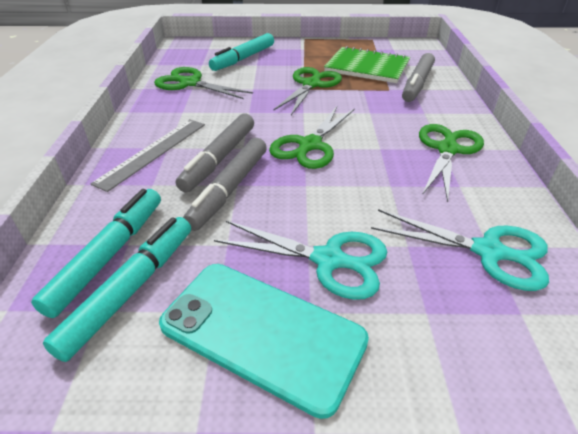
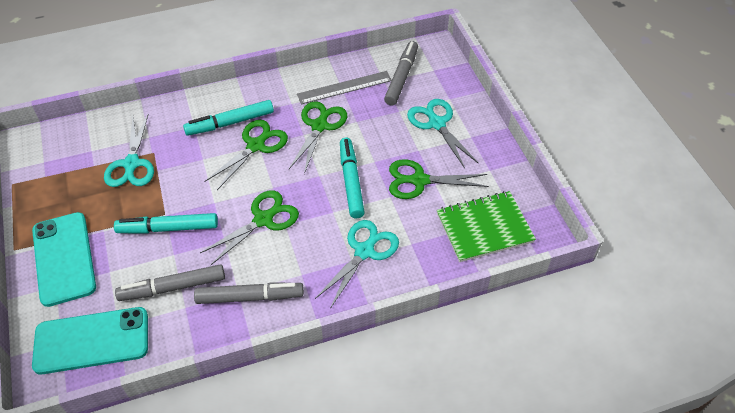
turquoise phone: 1 -> 2
turquoise scissors: 2 -> 3

